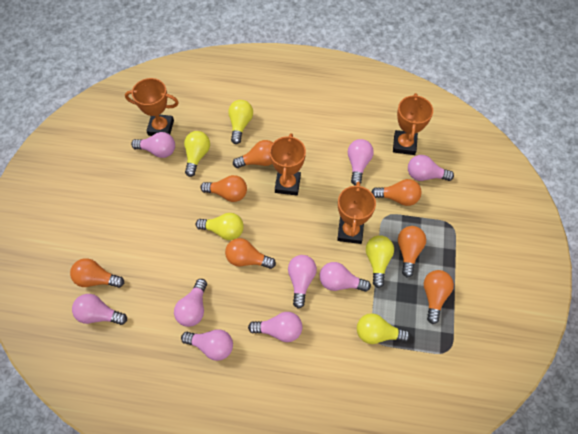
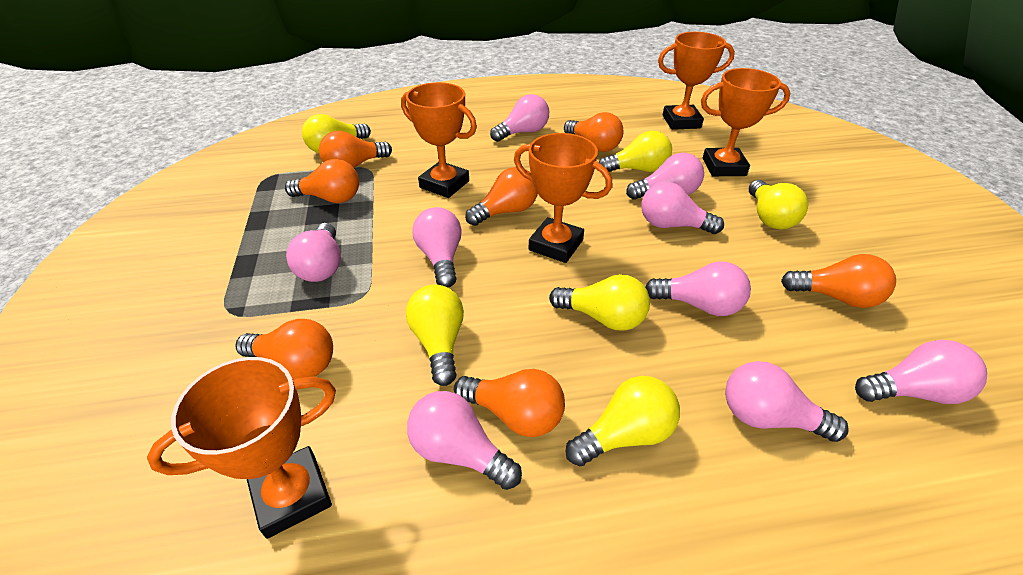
orange trophy: 4 -> 5
yellow light bulb: 5 -> 6

